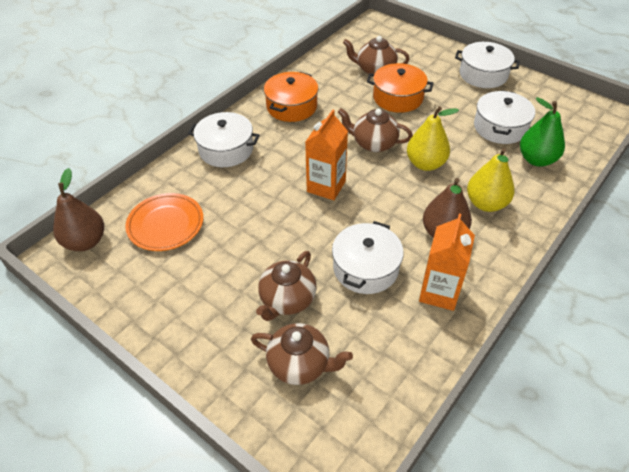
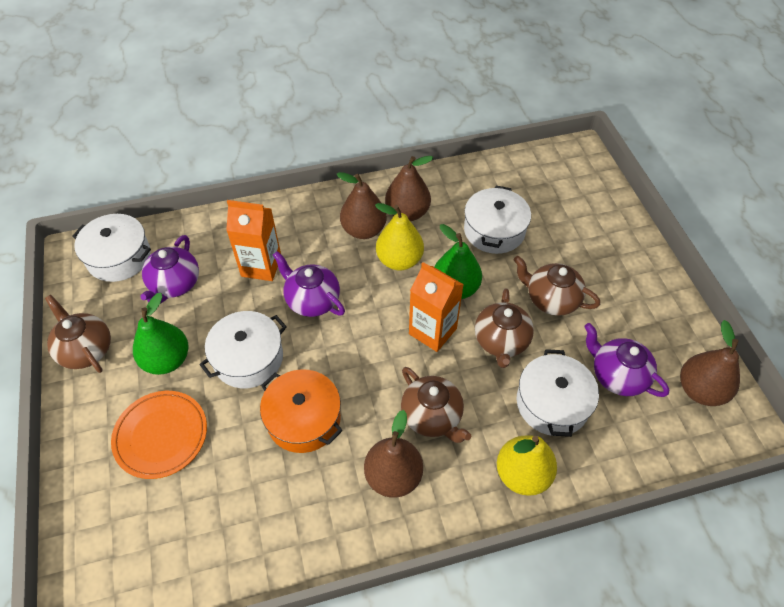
brown pear: 2 -> 4
green pear: 1 -> 2
orange pot: 2 -> 1
purple teapot: 0 -> 3

